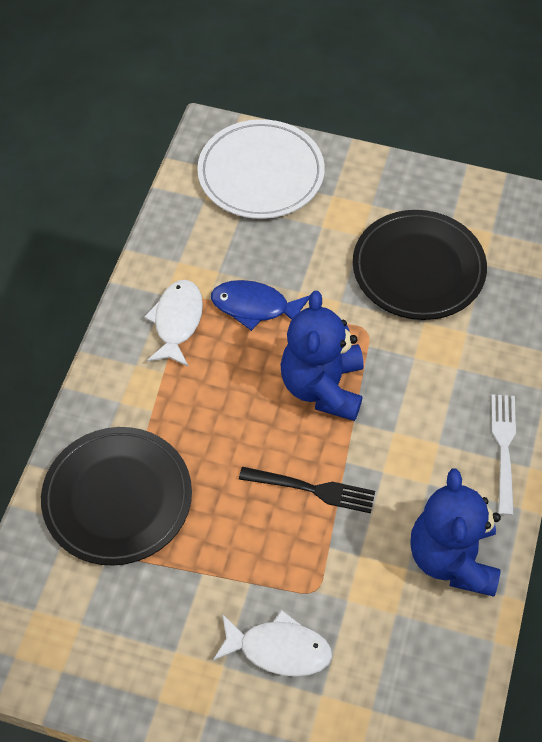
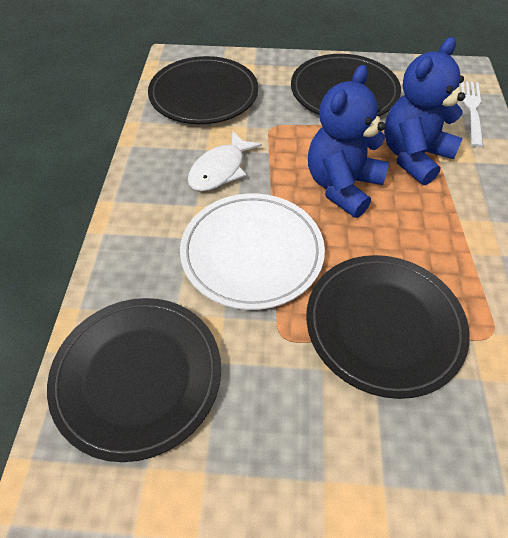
black fork: 1 -> 0
black plate: 2 -> 4
blue fish: 1 -> 0
white fish: 2 -> 1

